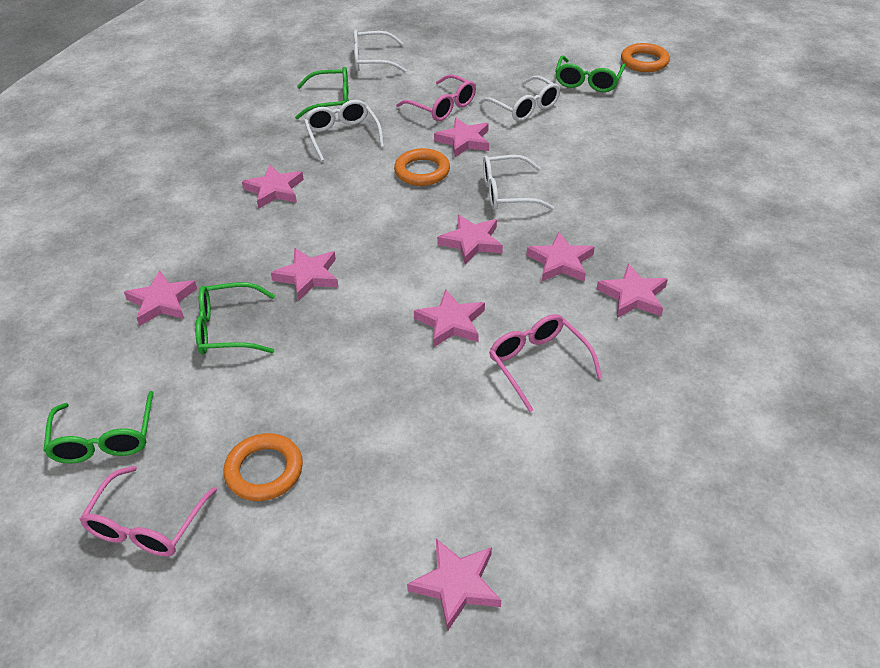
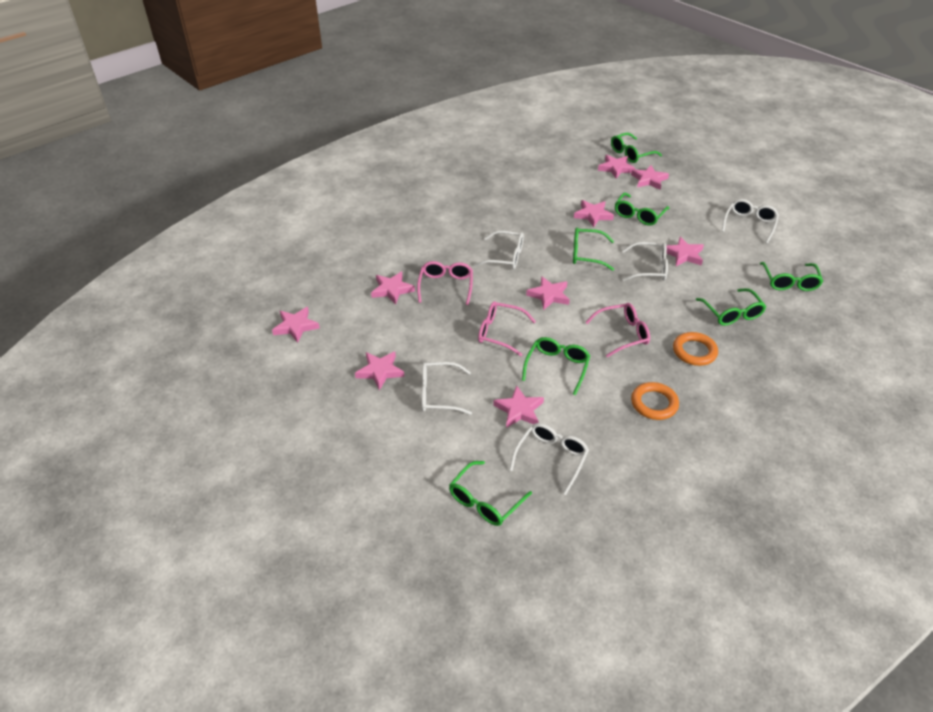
green glasses: 4 -> 7
orange ring: 3 -> 2
white glasses: 4 -> 5

